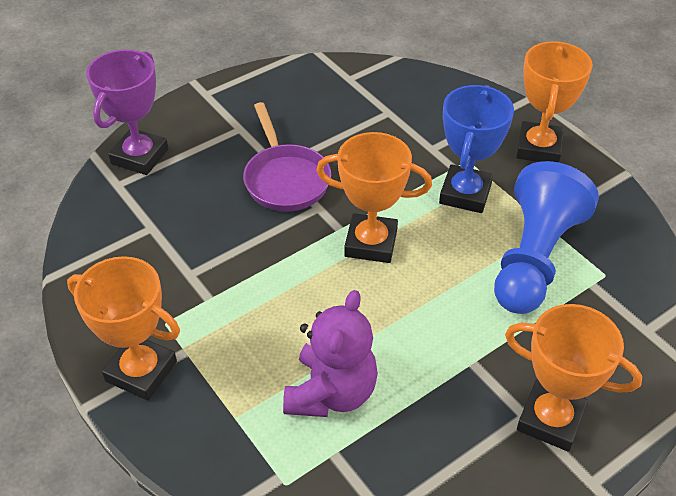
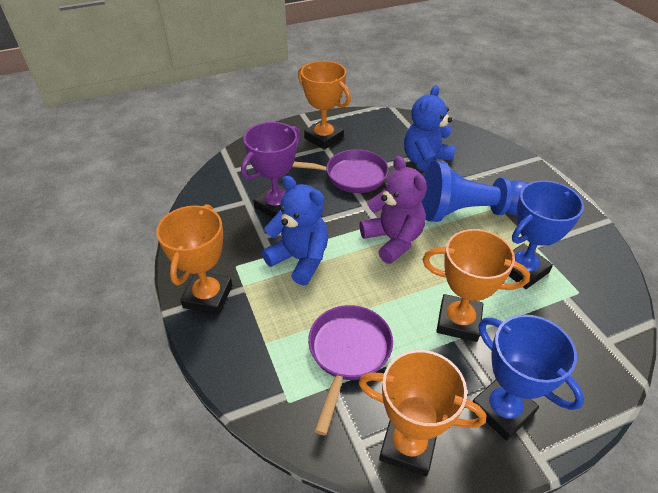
blue teddy bear: 0 -> 2
blue trophy: 1 -> 2
purple pan: 1 -> 2

